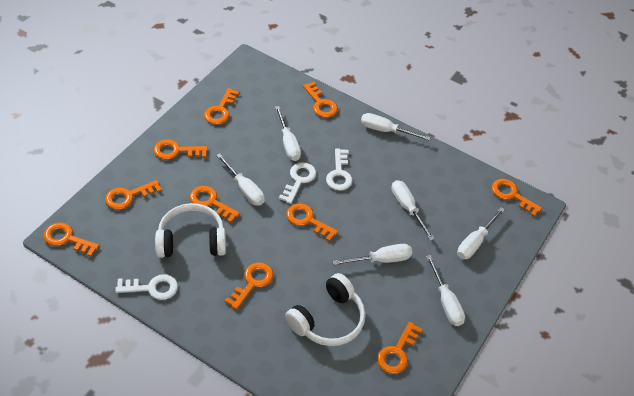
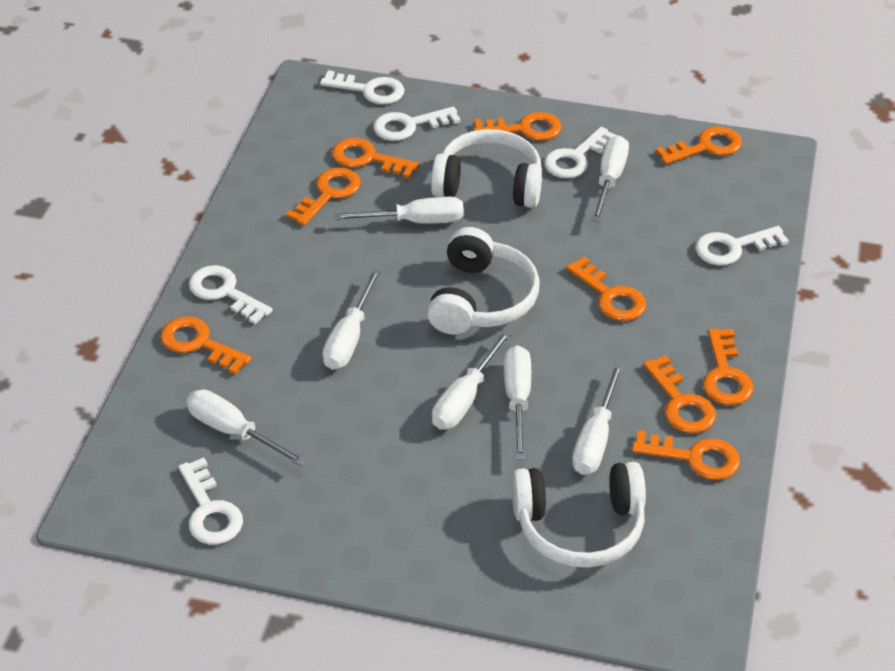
orange key: 10 -> 9
white headphones: 2 -> 3
white key: 3 -> 6

